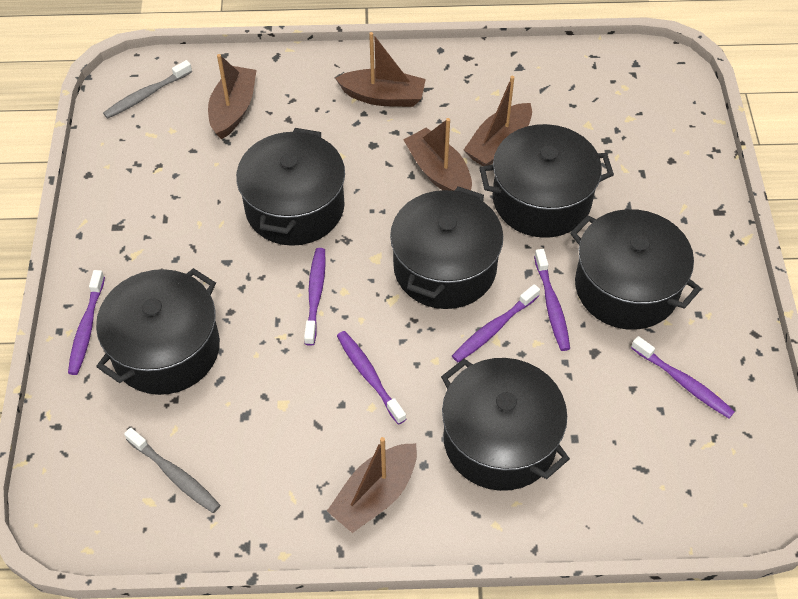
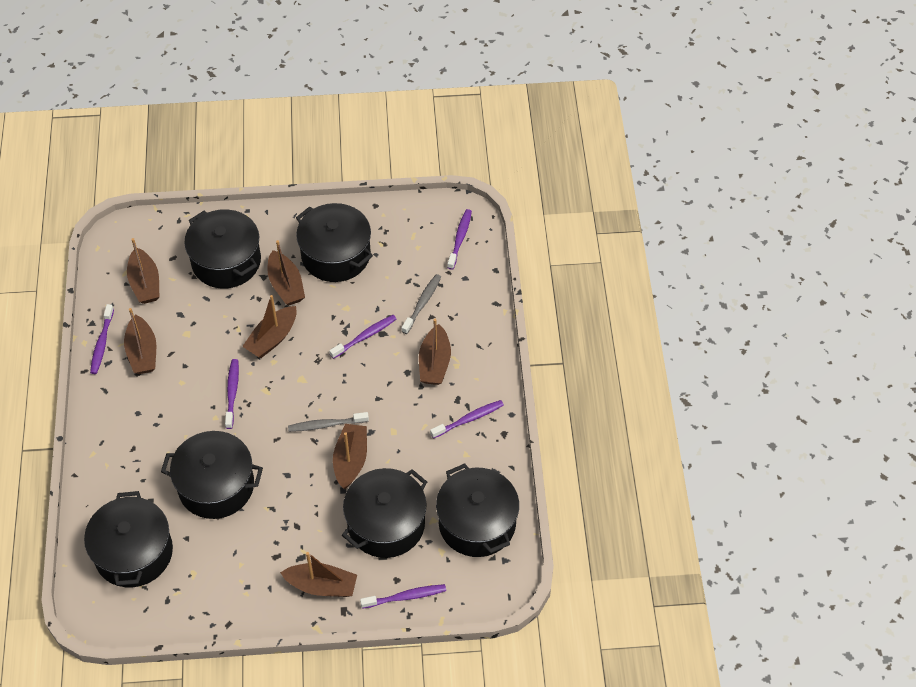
brown boat: 5 -> 7

